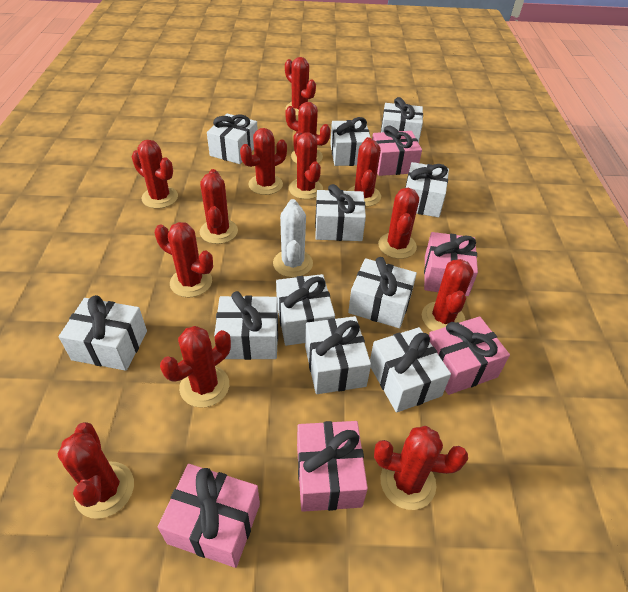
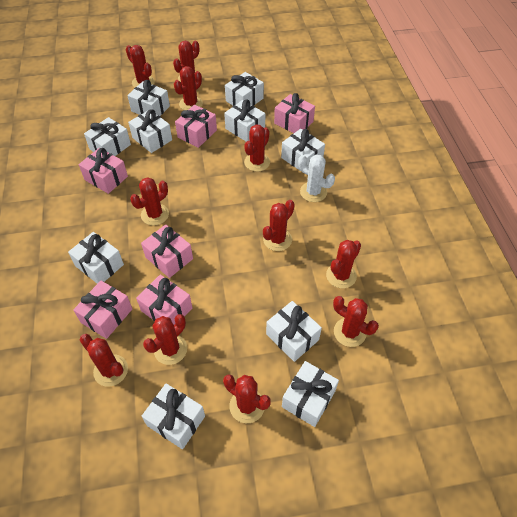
pink gift: 5 -> 6
red cactus: 13 -> 11
white gift: 11 -> 10

